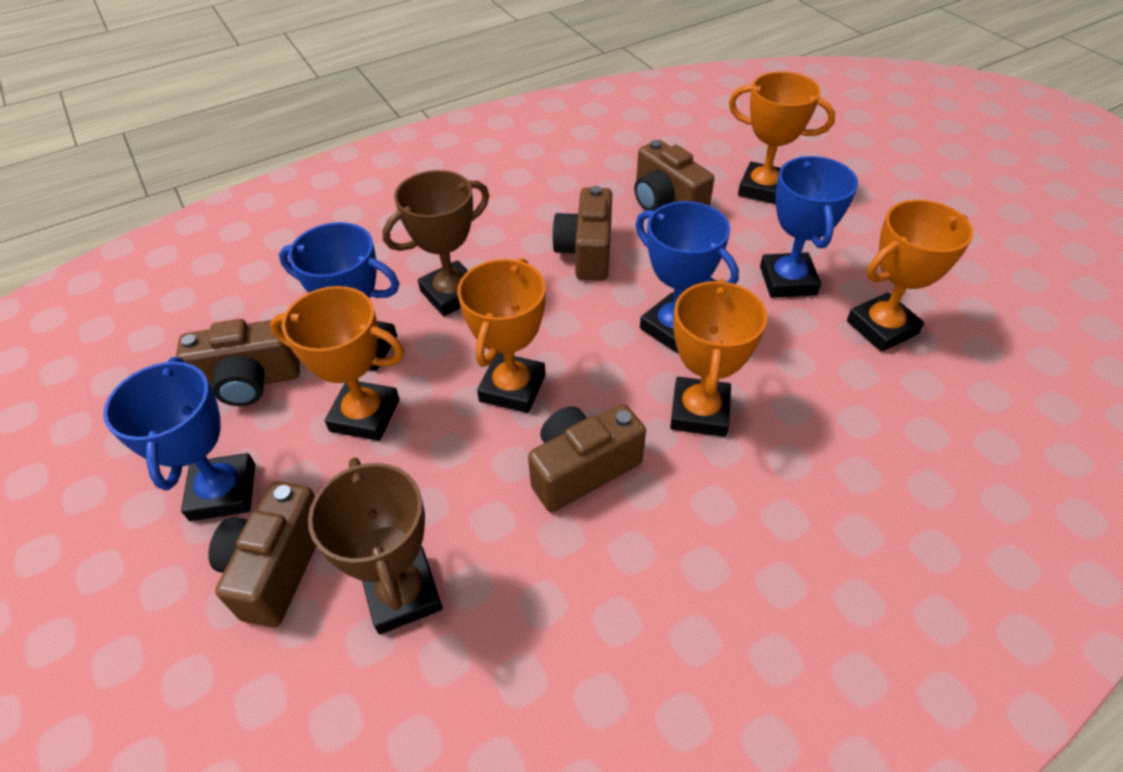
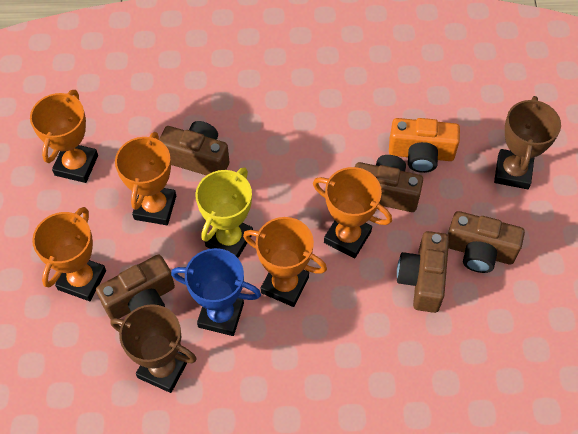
blue trophy: 4 -> 1
orange camera: 0 -> 1
yellow trophy: 0 -> 1

